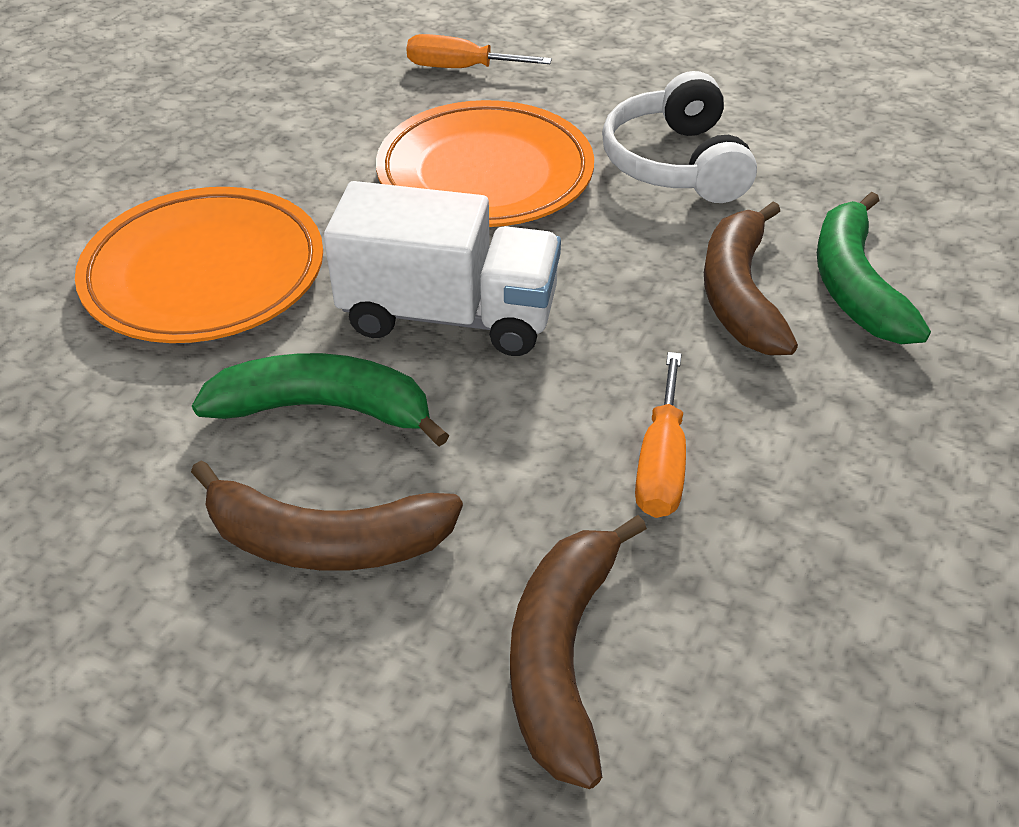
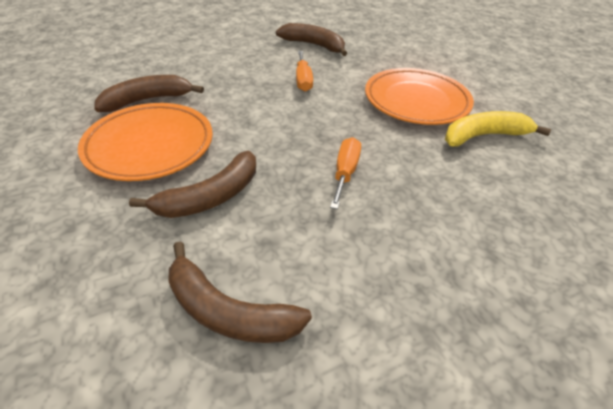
brown banana: 3 -> 4
green banana: 2 -> 0
white headphones: 1 -> 0
white truck: 1 -> 0
yellow banana: 0 -> 1

